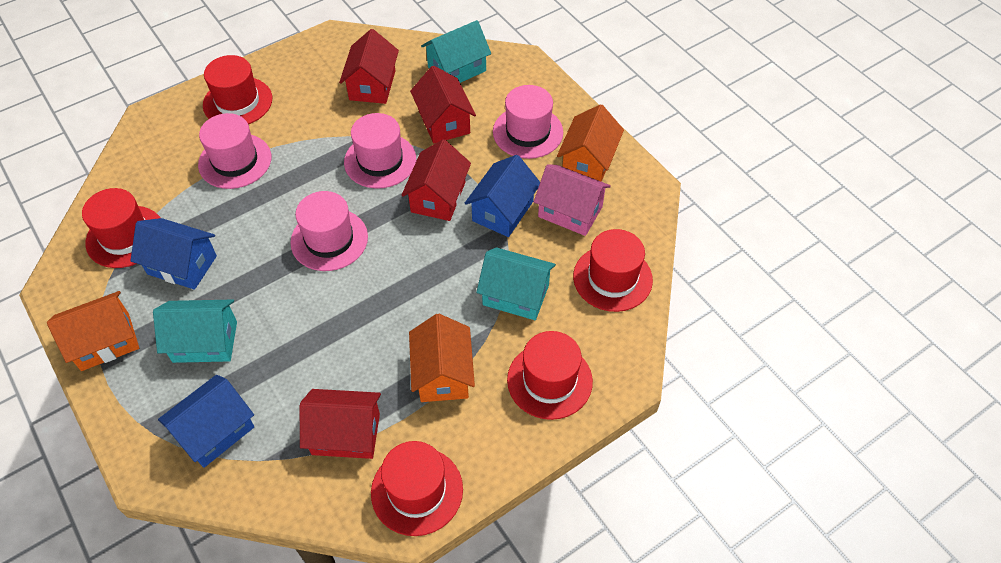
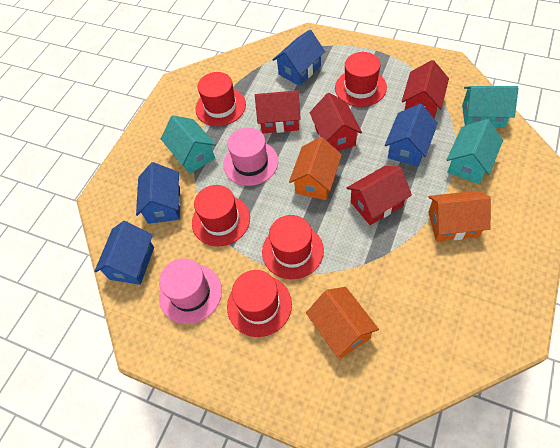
blue house: 3 -> 4
pink hat: 4 -> 2
pink house: 1 -> 0

